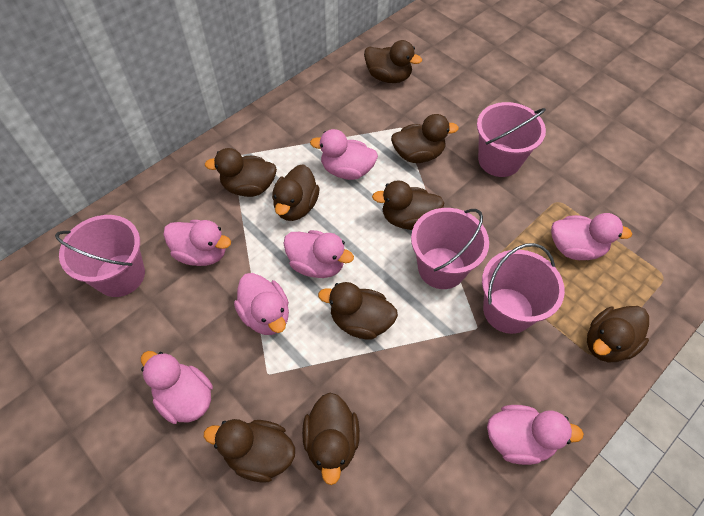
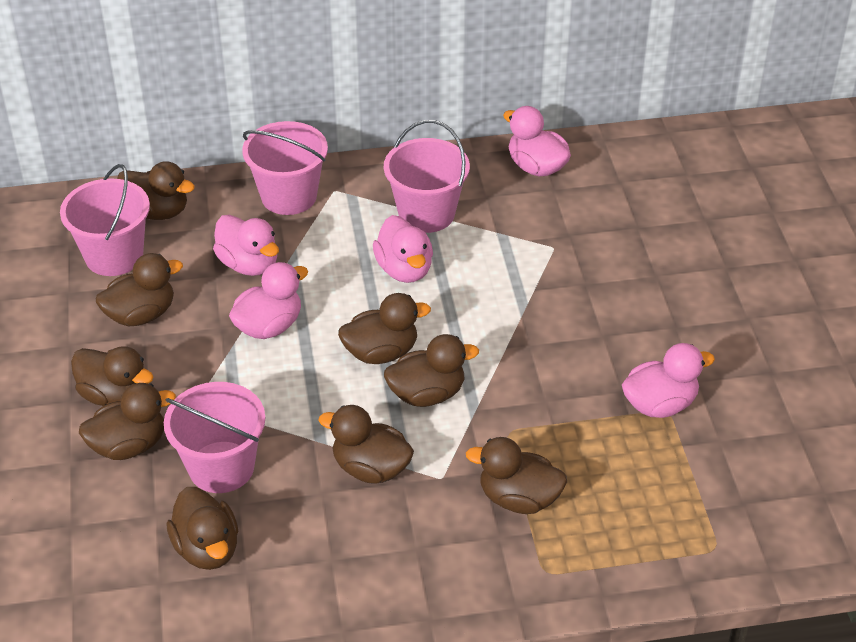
pink duck: 7 -> 5

